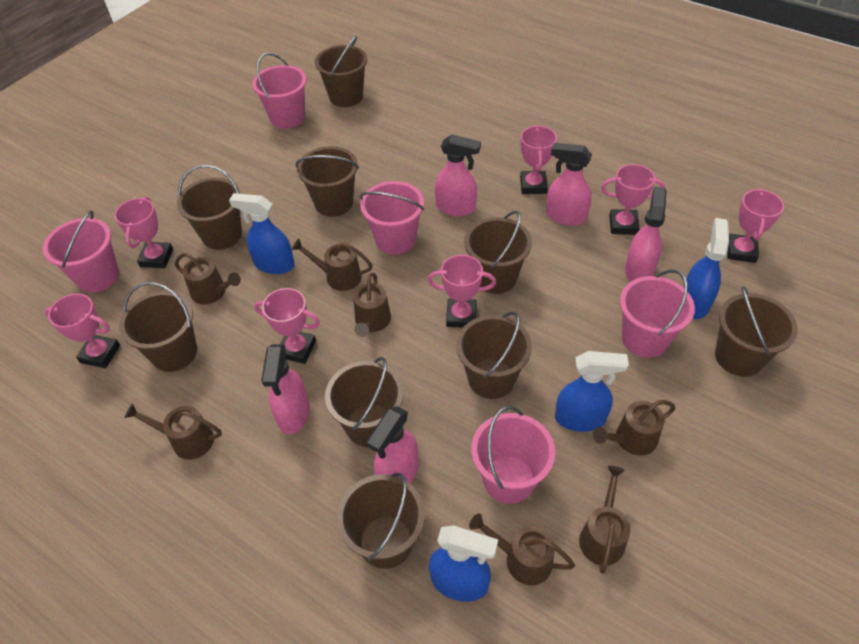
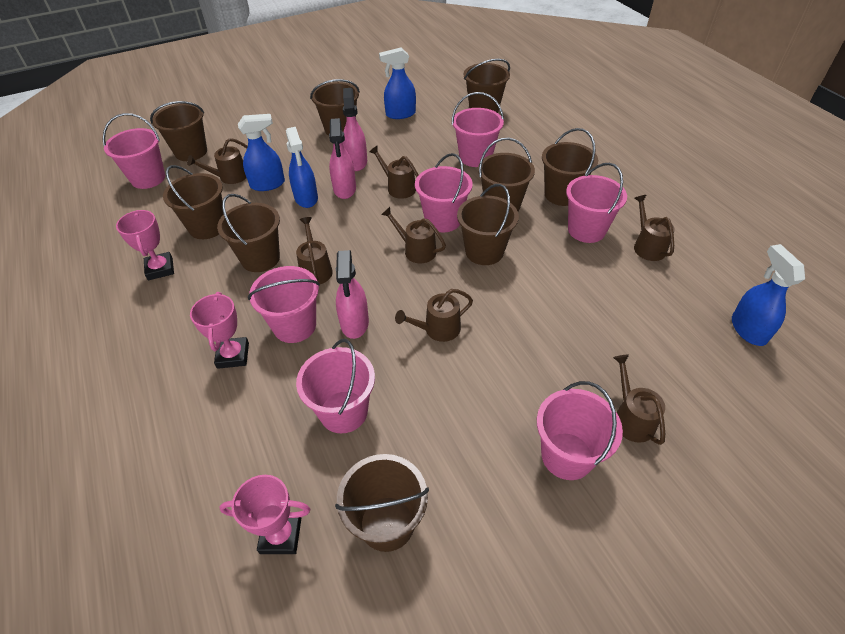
pink bucket: 5 -> 7
pink spray bottle: 5 -> 3
pink trophy: 7 -> 3

